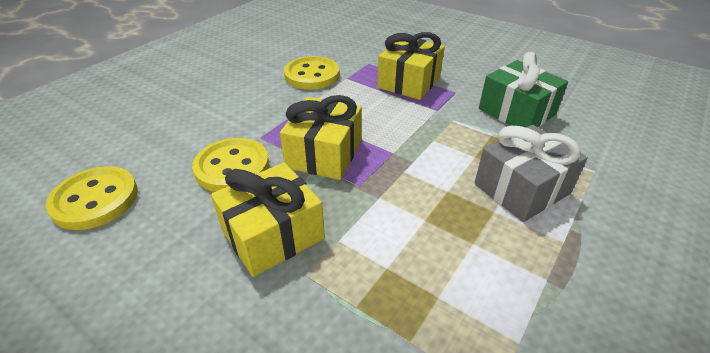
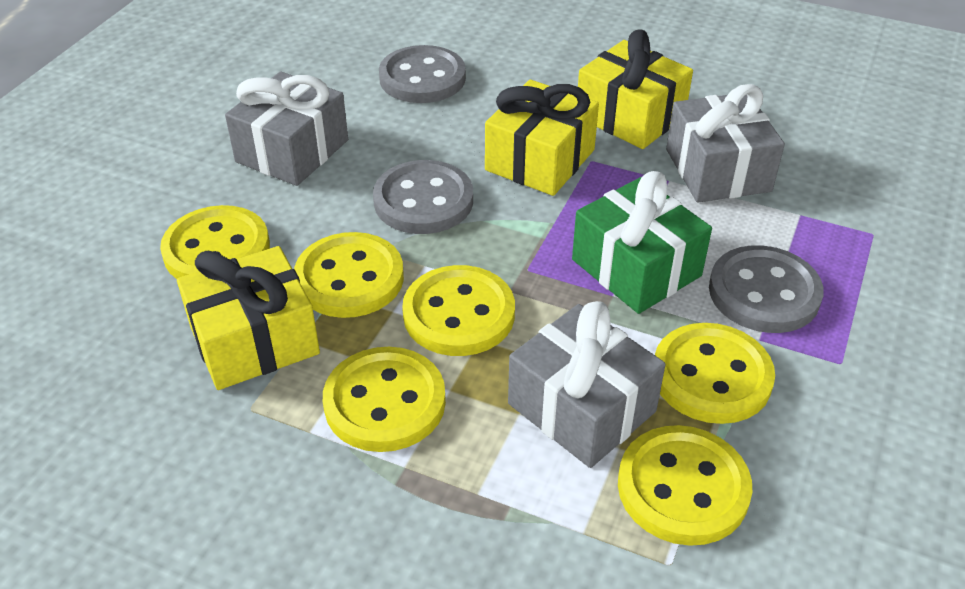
grey button: 0 -> 3
grey gift: 1 -> 3
yellow button: 3 -> 6

